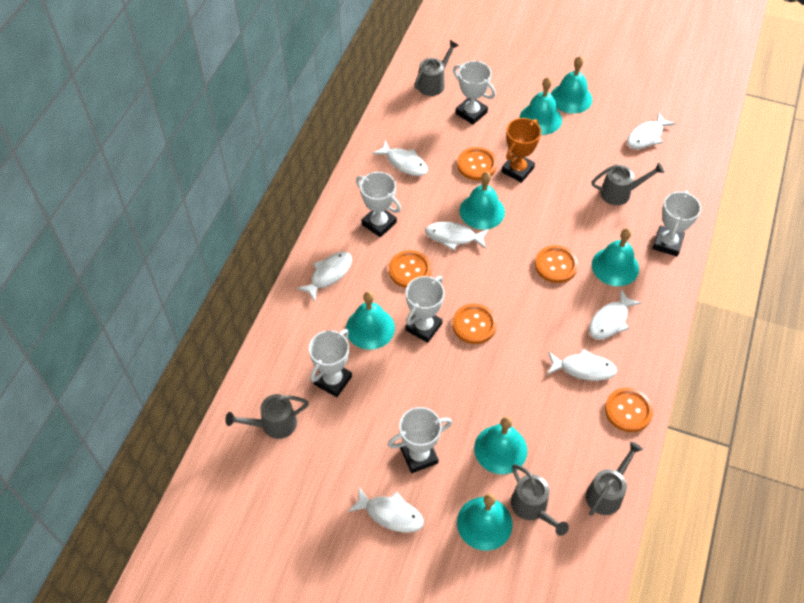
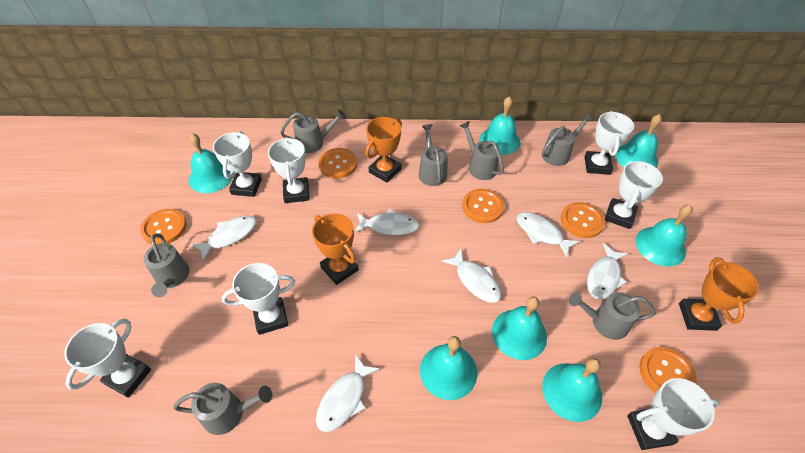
grey watering can: 5 -> 7
orange trophy: 1 -> 3
white fish: 7 -> 6
white trophy: 6 -> 7

